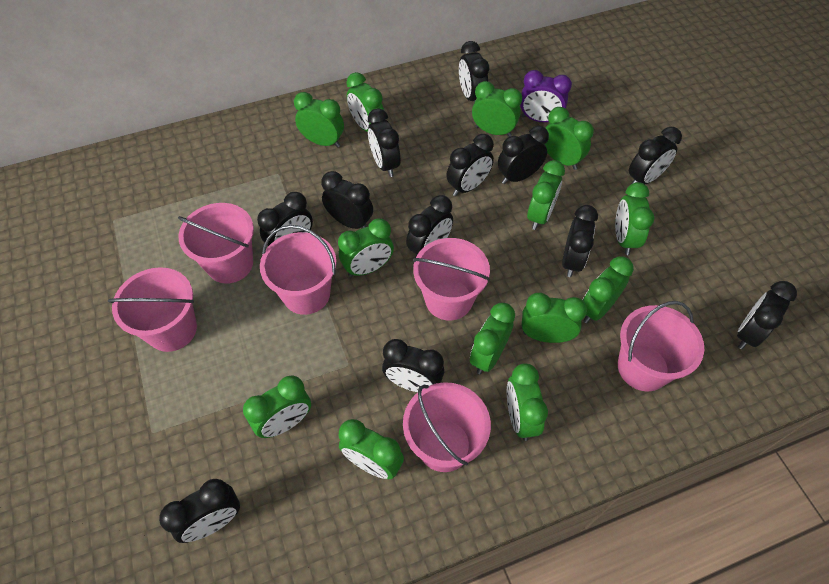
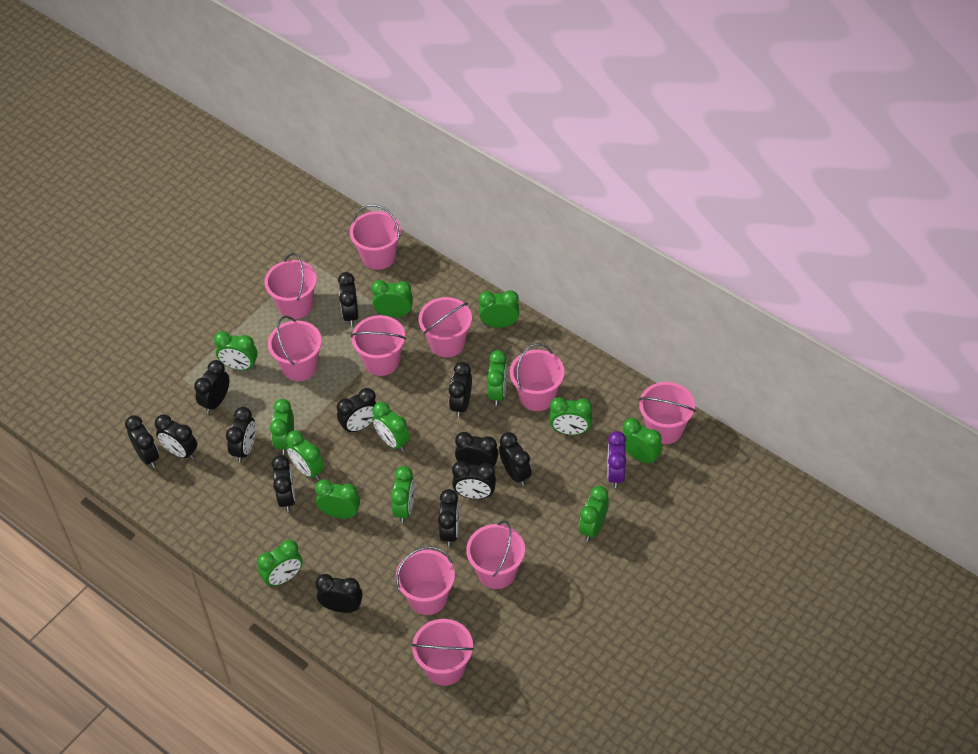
black clock: 12 -> 13
pink bucket: 6 -> 10

